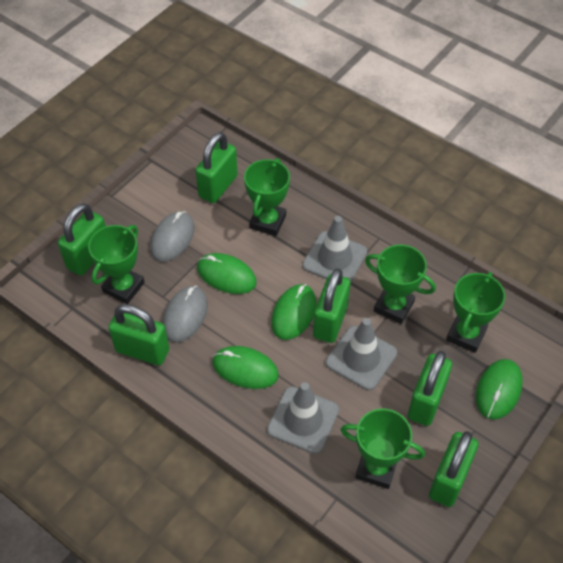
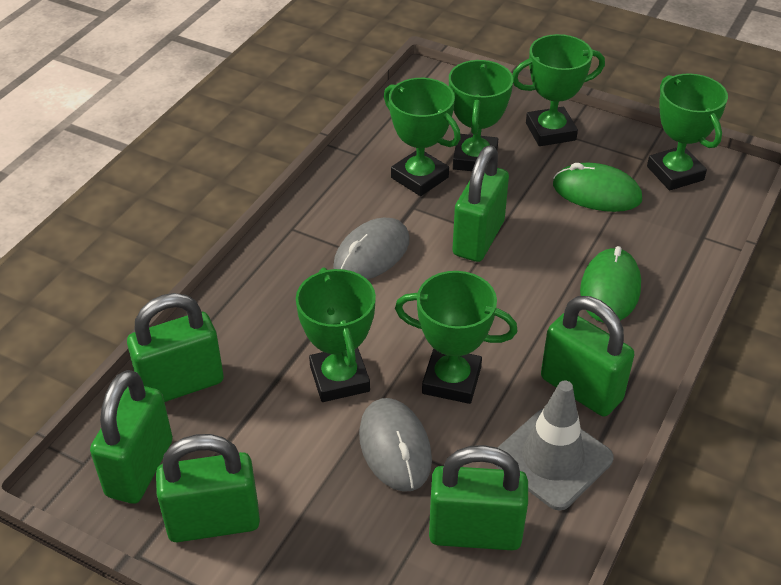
green mouse: 4 -> 2
green trophy: 5 -> 6
grey traffic cone: 3 -> 1

